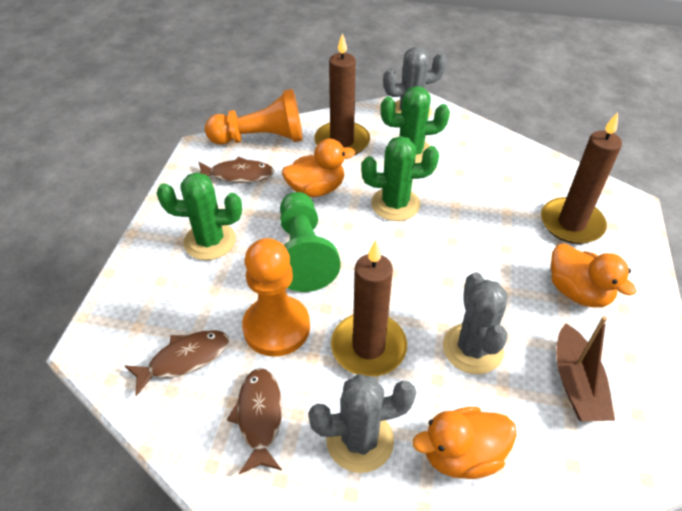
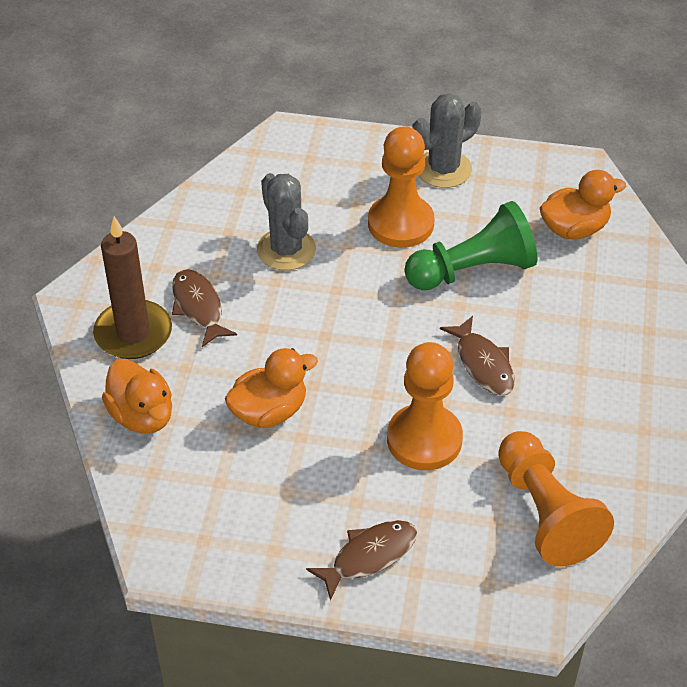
brown boat: 1 -> 0
brown candle: 3 -> 1
green cactus: 3 -> 0
grey cactus: 3 -> 2
orange pawn: 2 -> 3

